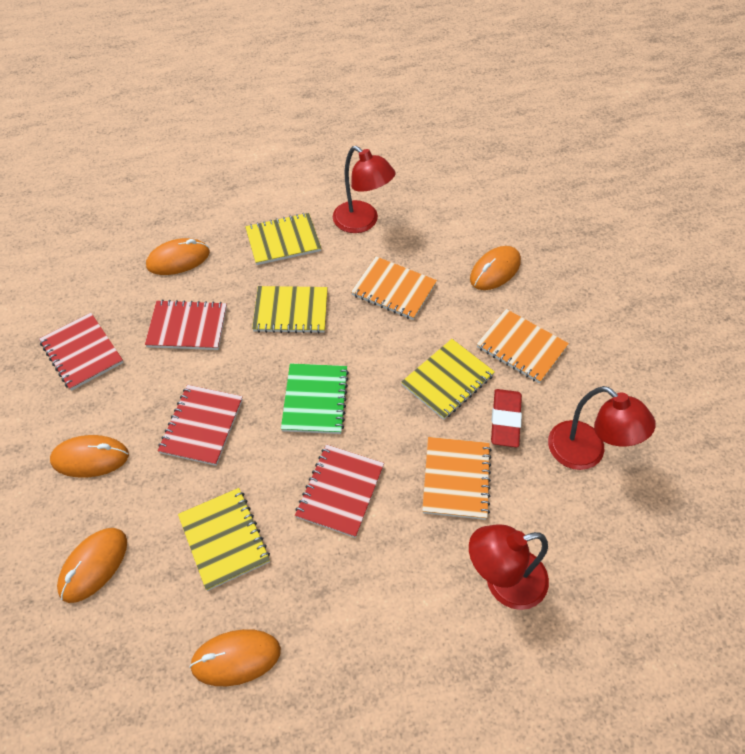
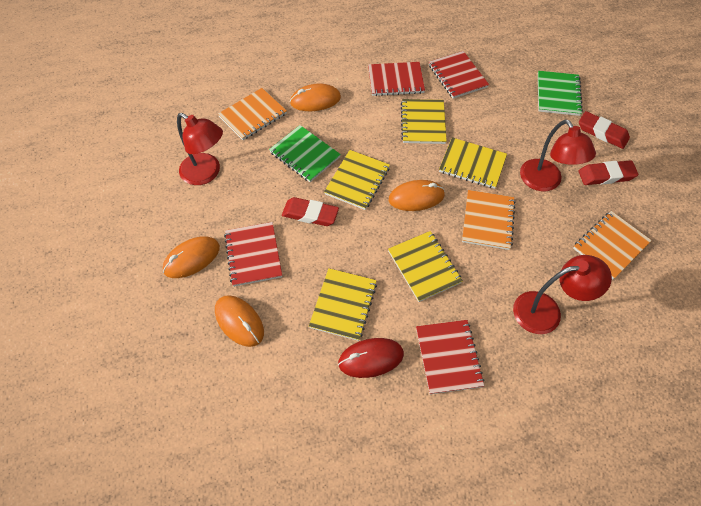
green notebook: 1 -> 2
orange mouse: 5 -> 4
red eraser: 1 -> 3
red mouse: 0 -> 1
yellow notebook: 4 -> 5

